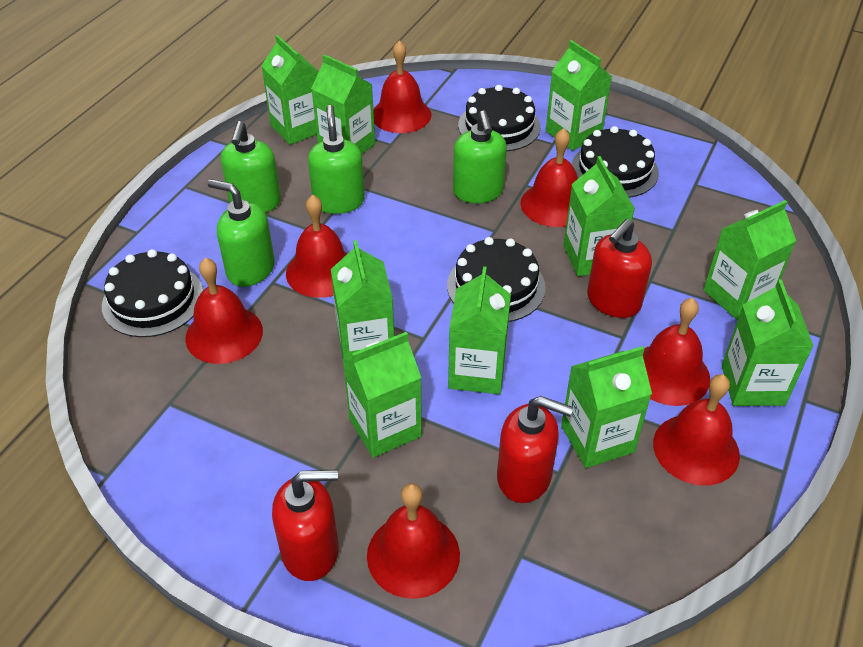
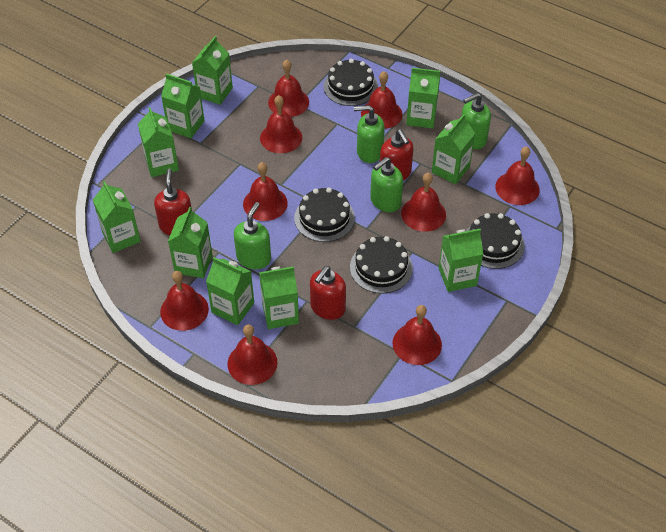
red bell: 7 -> 9

